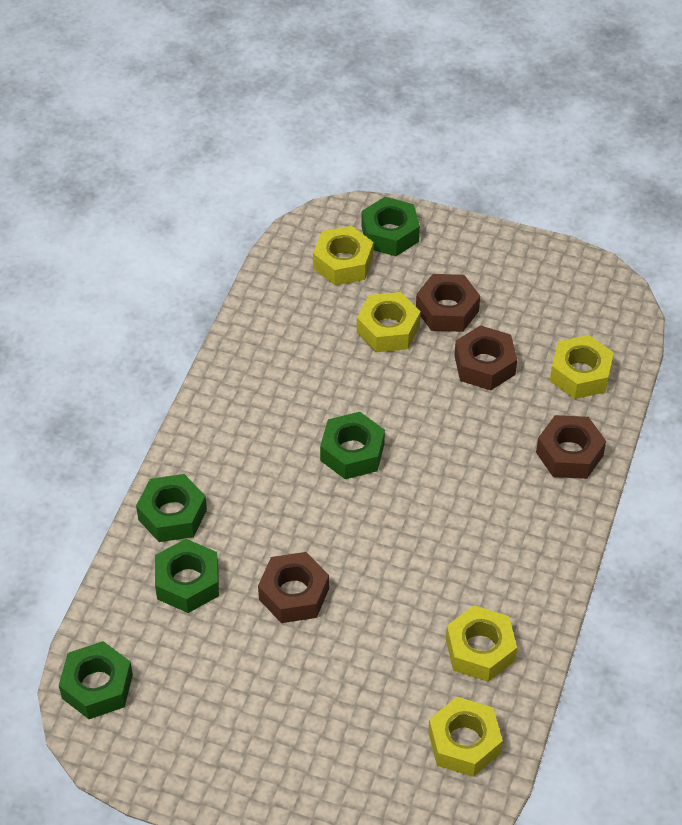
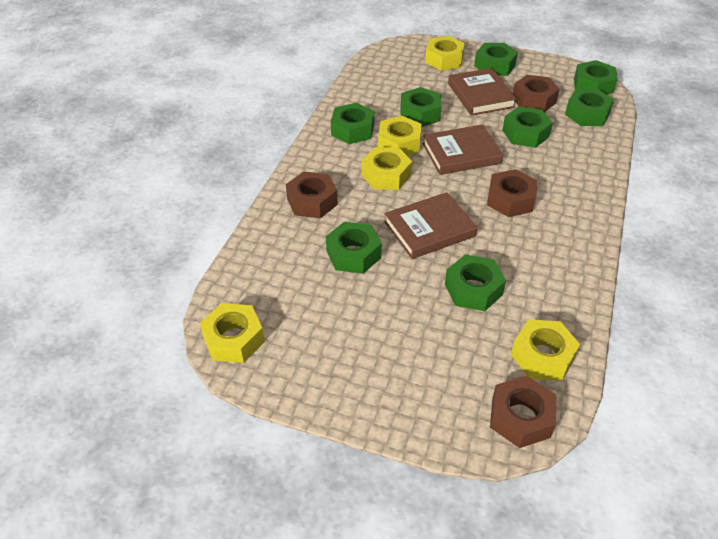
brown book: 0 -> 3
green nut: 5 -> 8

